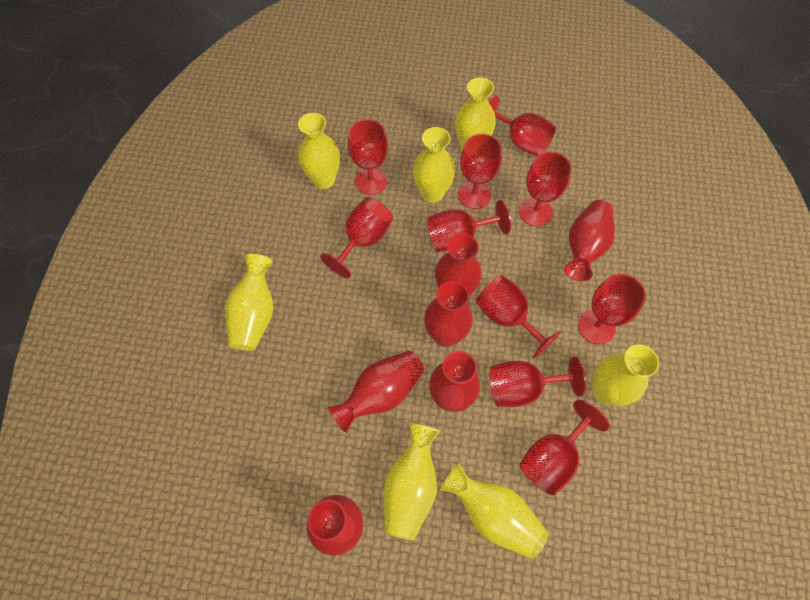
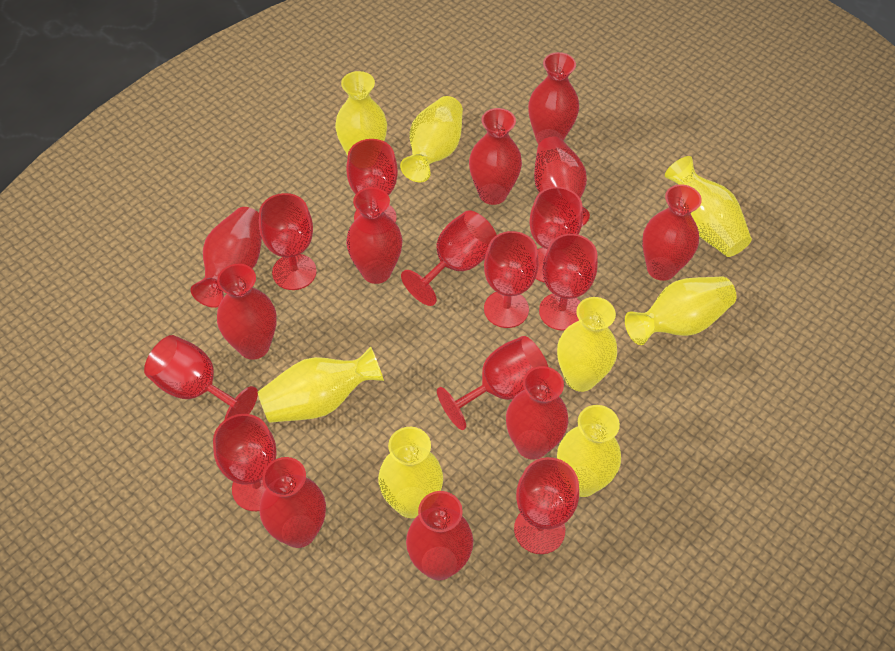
red vase: 6 -> 10
yellow vase: 7 -> 8

